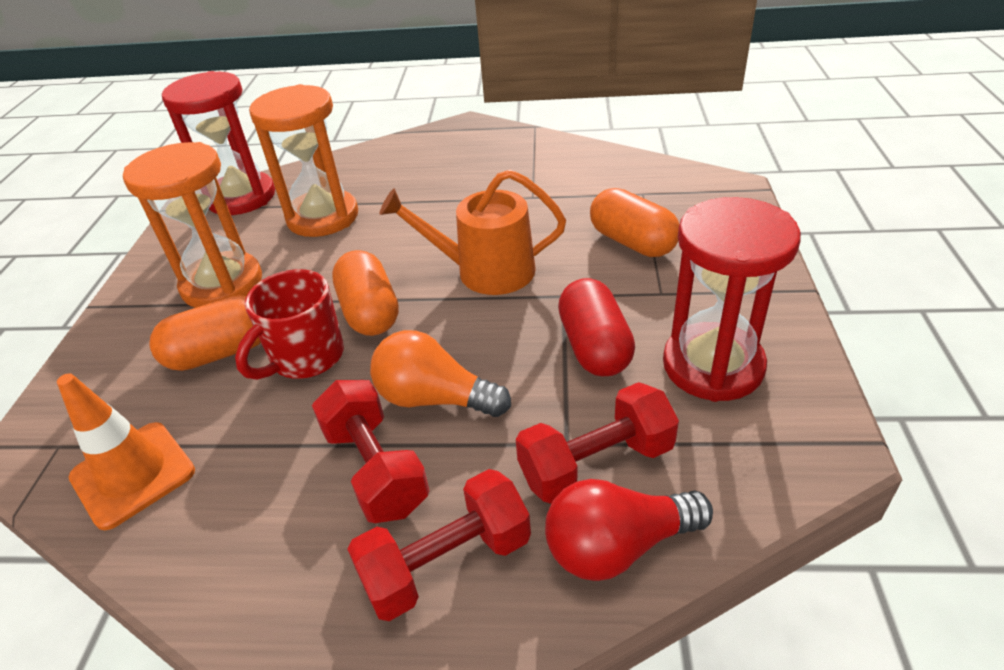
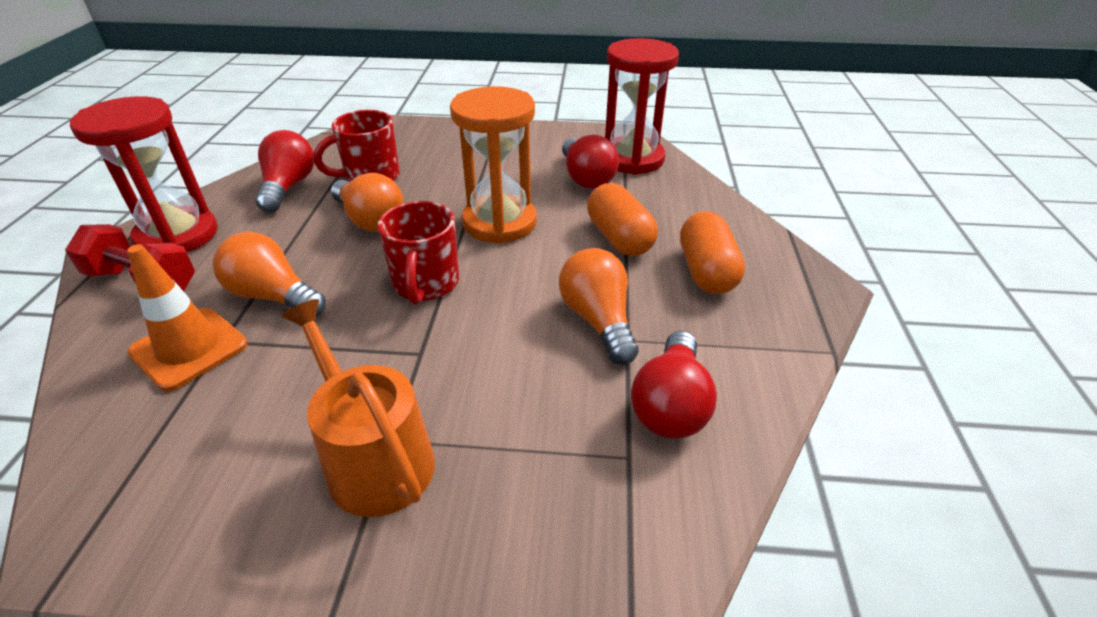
orange capsule: 3 -> 2
orange hourglass: 2 -> 1
orange light bulb: 1 -> 3
red capsule: 1 -> 0
red dumbbell: 3 -> 1
red light bulb: 1 -> 3
red mug: 1 -> 2

